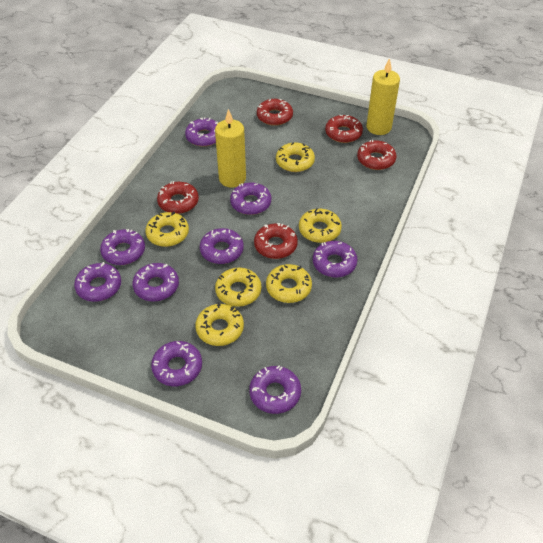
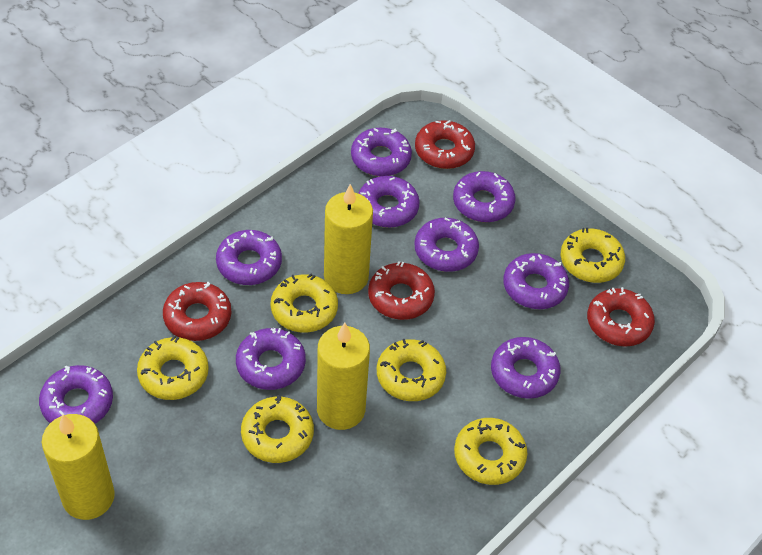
red donut: 5 -> 4
yellow candle: 2 -> 3

